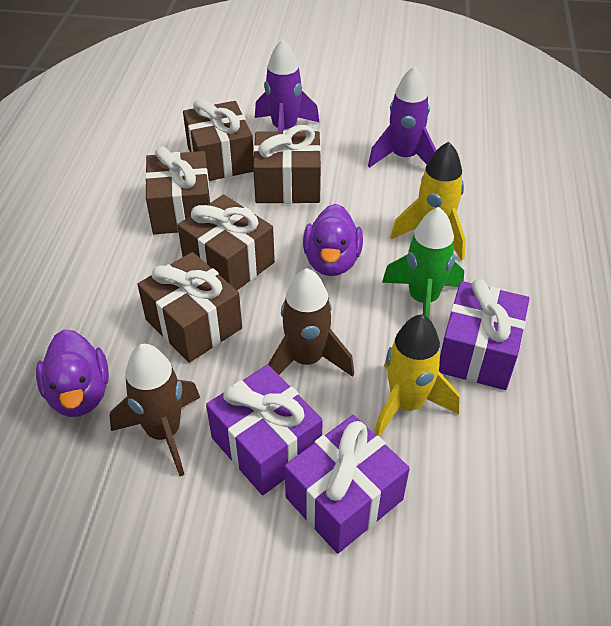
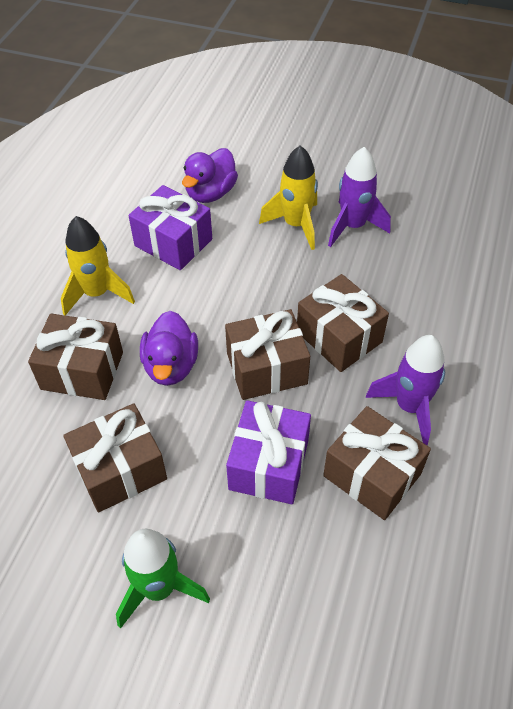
brown rocket: 2 -> 0
purple gift: 3 -> 2

